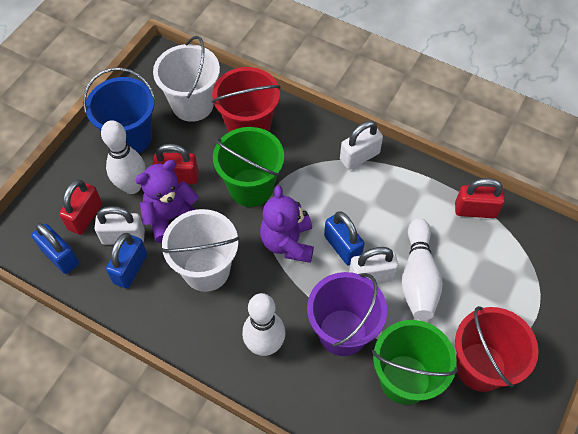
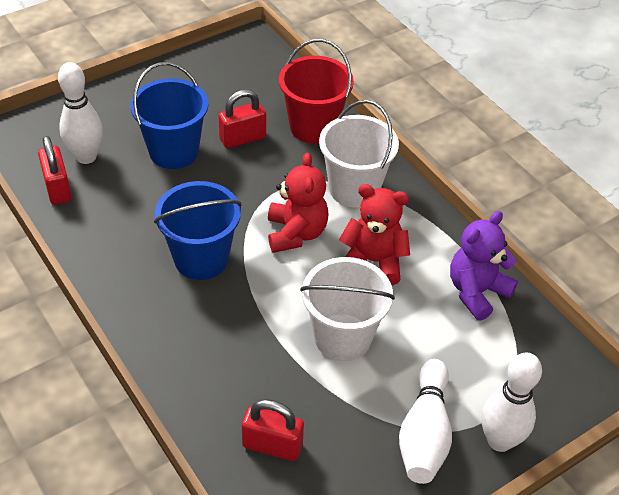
blue bucket: 1 -> 2
blue padlock: 3 -> 0
green bucket: 2 -> 0
purple bucket: 1 -> 0
purple teddy bear: 2 -> 1
red bucket: 2 -> 1
red teddy bear: 0 -> 2
white padlock: 3 -> 0

